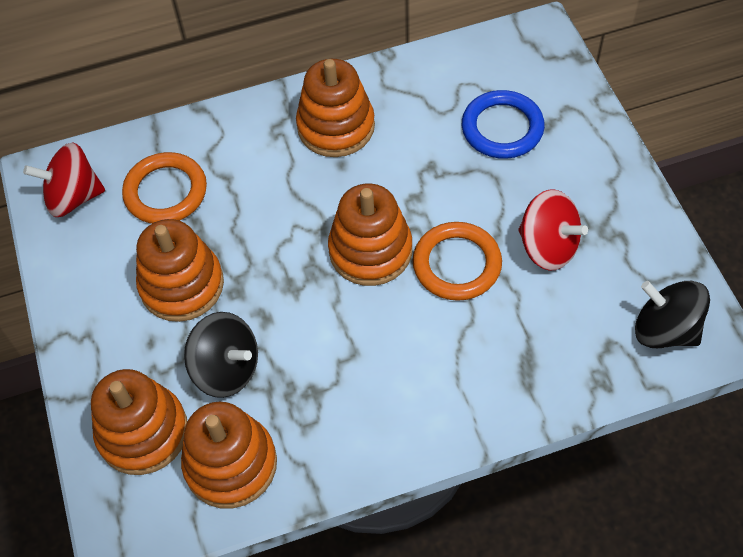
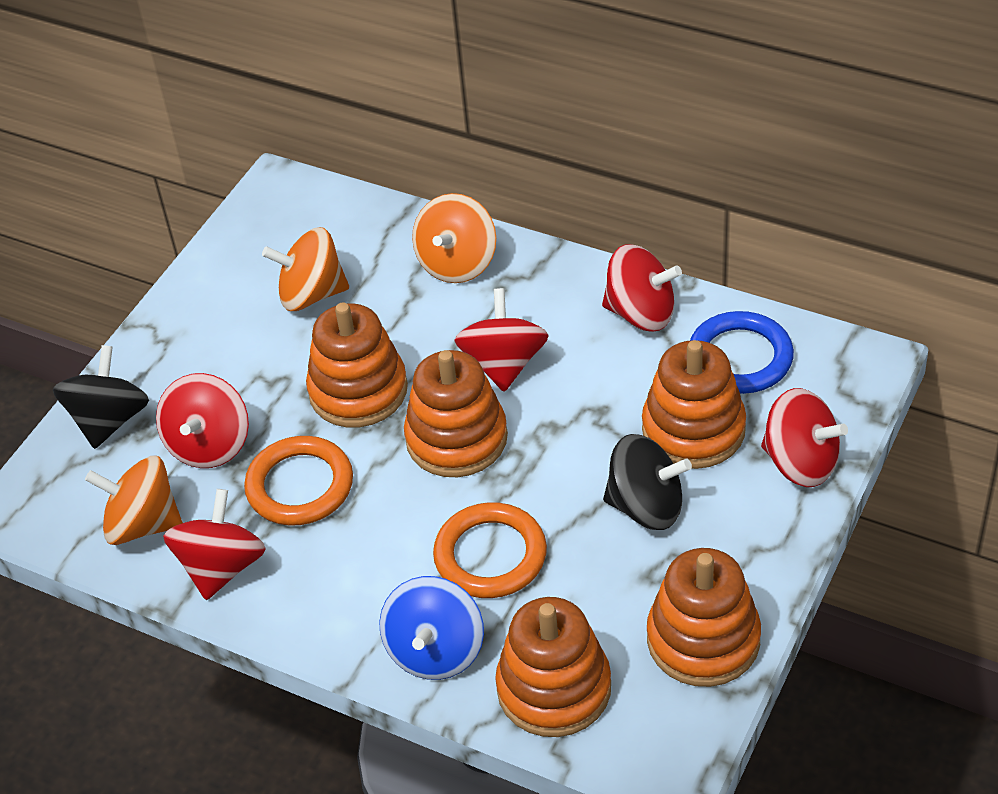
blue spinning top: 0 -> 1
orange spinning top: 0 -> 3
red spinning top: 2 -> 5

